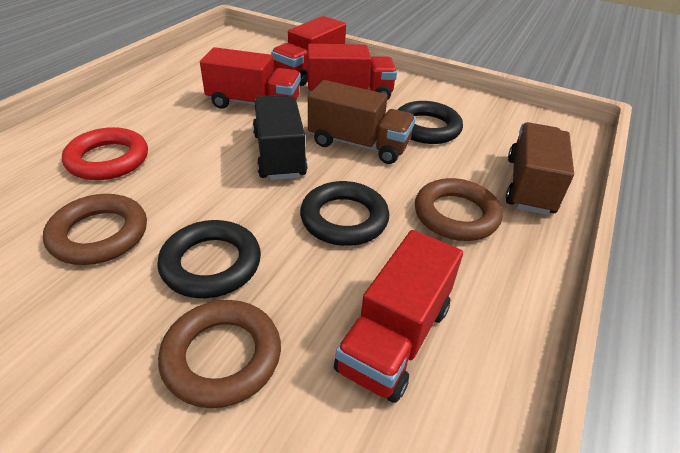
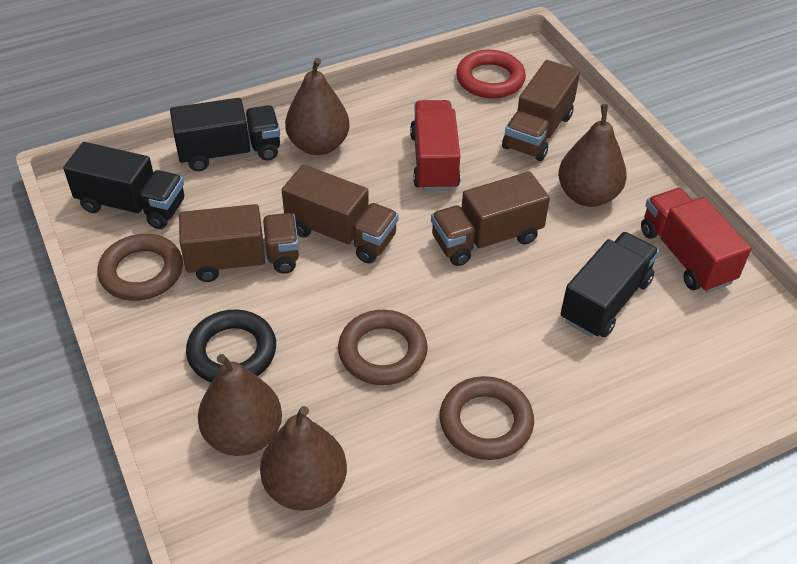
black ring: 3 -> 1
black truck: 1 -> 3
brown pear: 0 -> 4
brown truck: 2 -> 4
red truck: 4 -> 2

